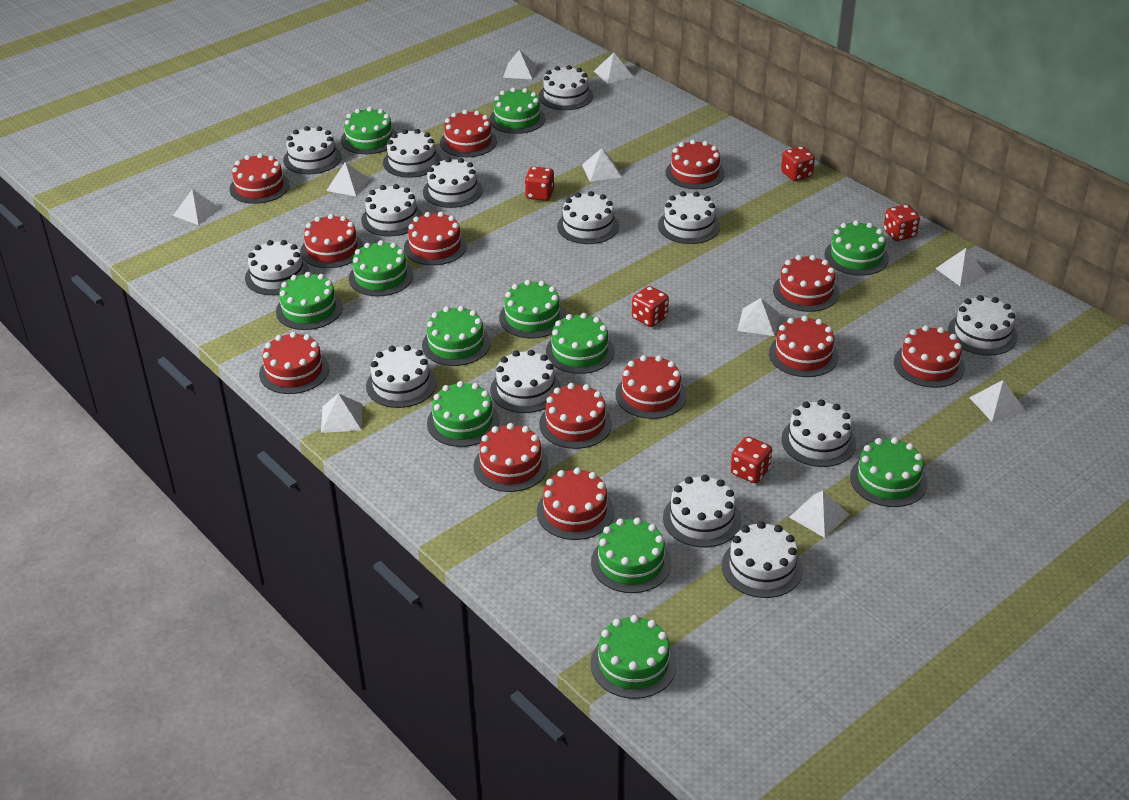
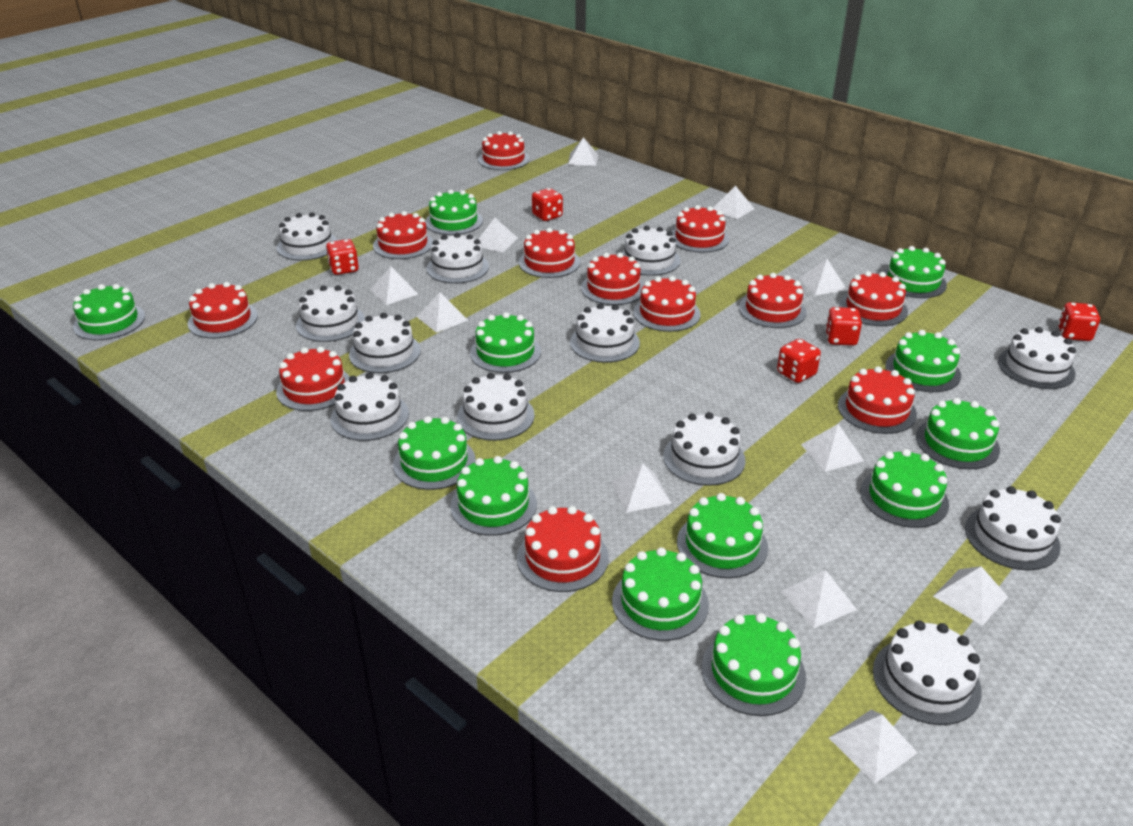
red cake: 13 -> 12
white cake: 14 -> 12
white pyramid: 10 -> 11

